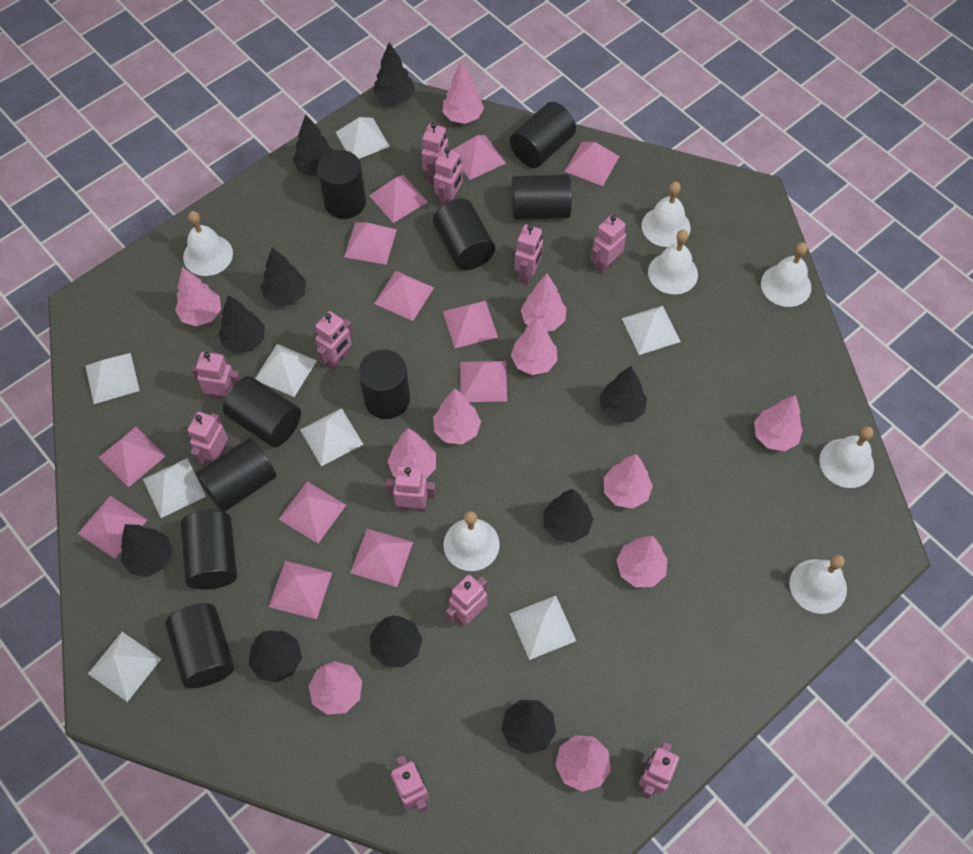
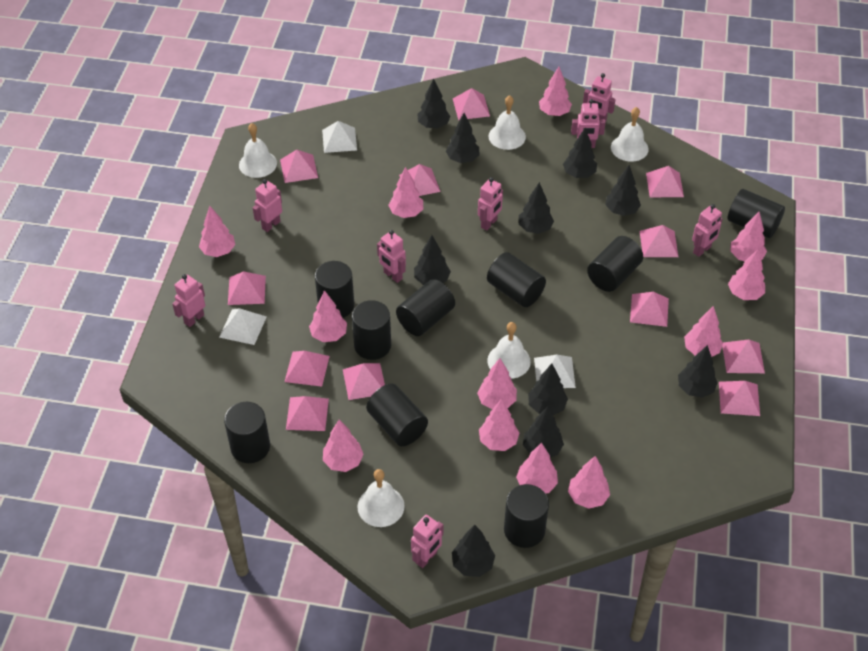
pink robot: 11 -> 8
pink tree: 11 -> 12
white bell: 7 -> 5
white pyramid: 8 -> 3

